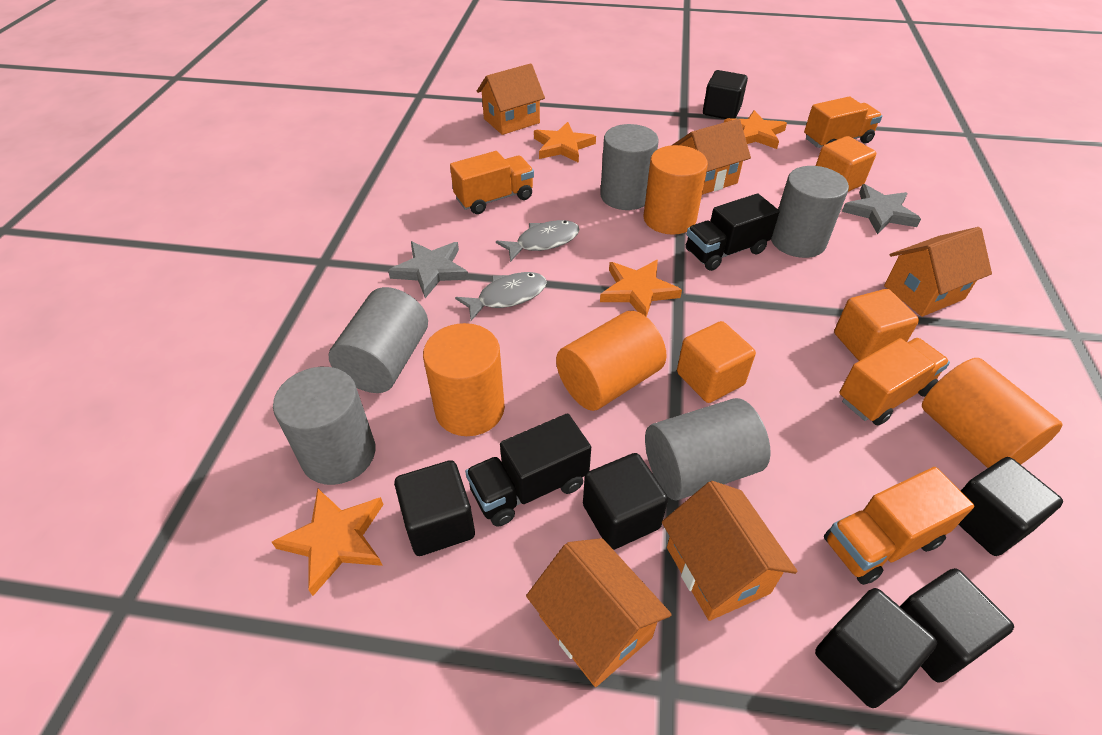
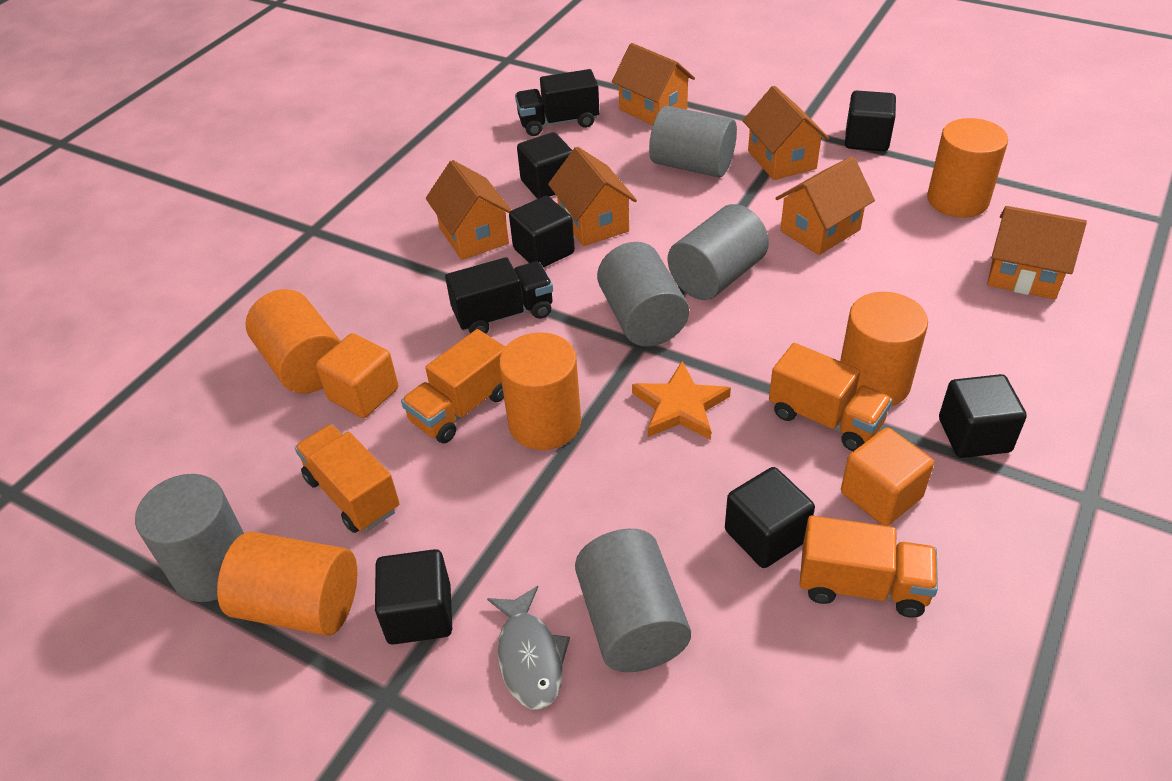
grey fish: 2 -> 1
grey star: 2 -> 0
orange cube: 3 -> 2
orange cylinder: 4 -> 5
orange house: 5 -> 6
orange star: 4 -> 1

